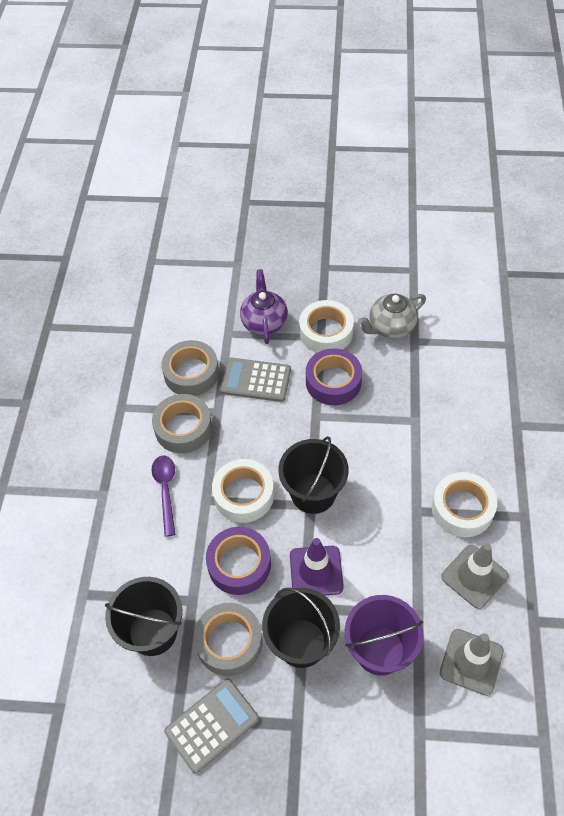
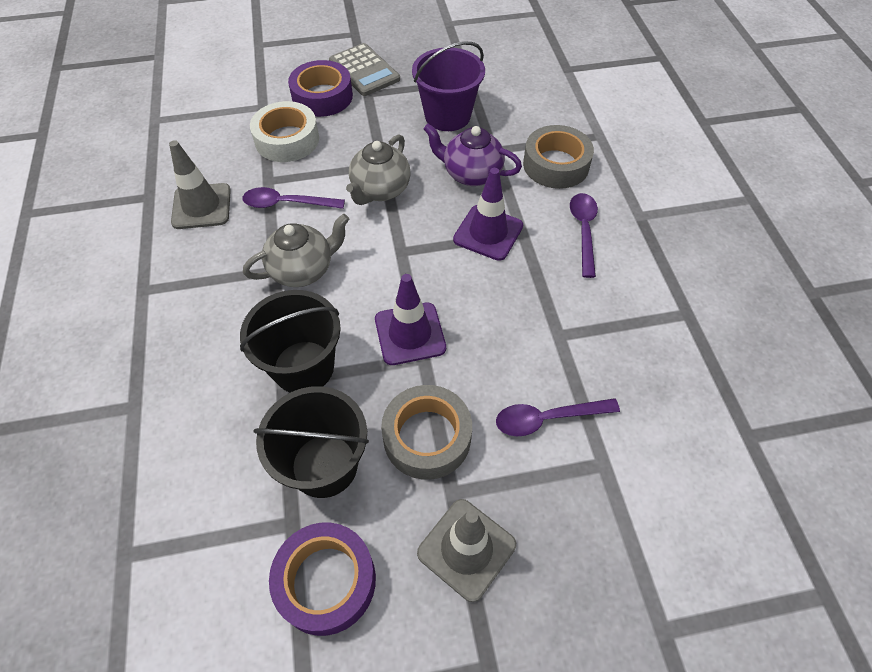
black bucket: 3 -> 2
grey calculator: 2 -> 1
grey tape: 3 -> 2
grey teapot: 1 -> 2
purple spoon: 1 -> 3
purple traffic cone: 1 -> 2
white tape: 3 -> 1

